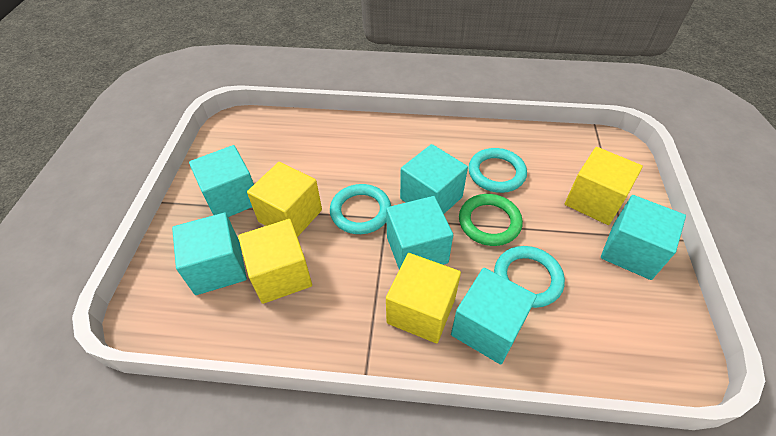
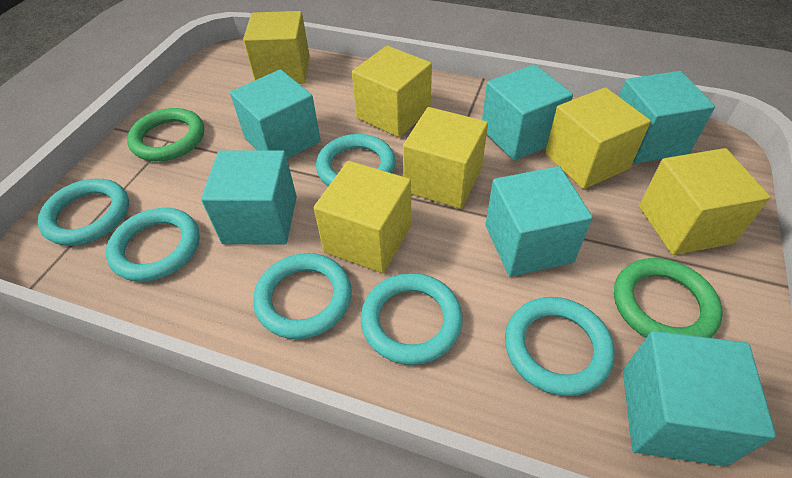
green ring: 1 -> 2
turquoise ring: 3 -> 6
yellow cube: 4 -> 6

